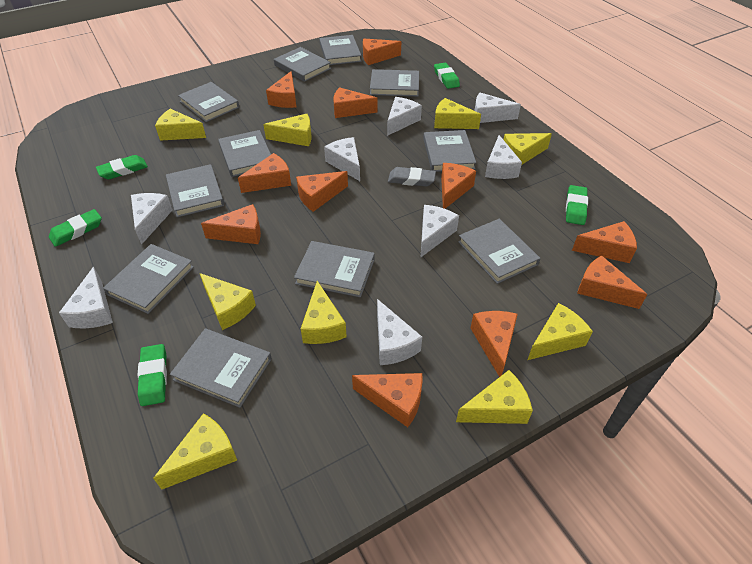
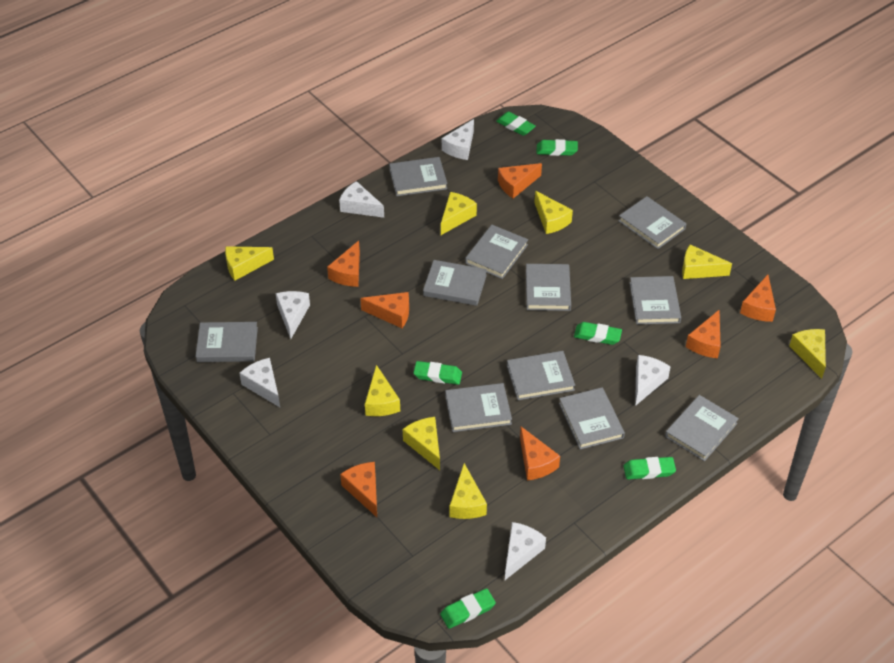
green eraser: 5 -> 6
grey eraser: 1 -> 0
orange cheese: 11 -> 7
white cheese: 8 -> 6
yellow cheese: 9 -> 8

